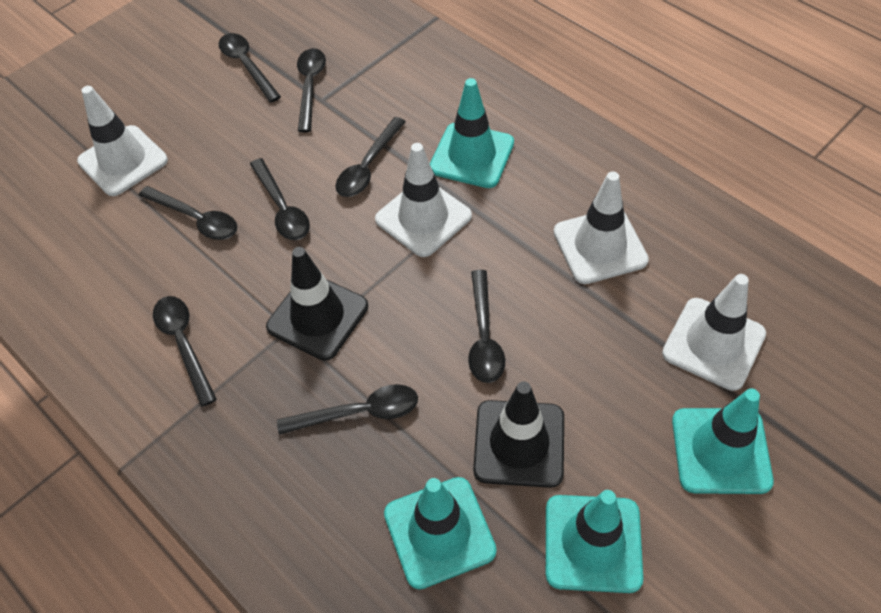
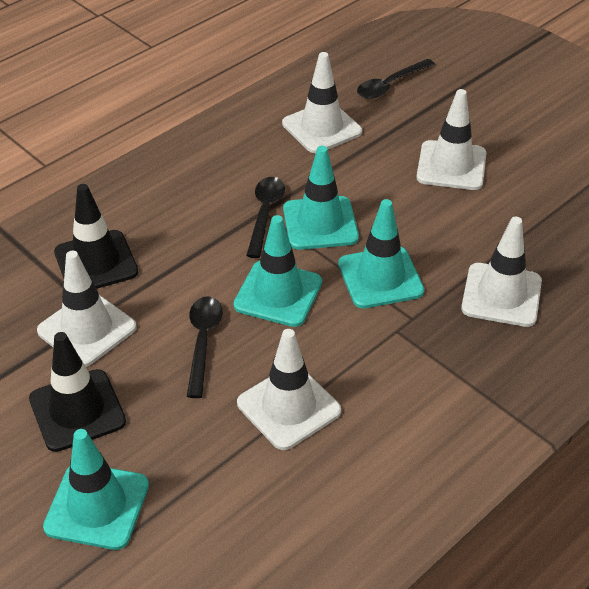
black spoon: 8 -> 3
white traffic cone: 4 -> 5

